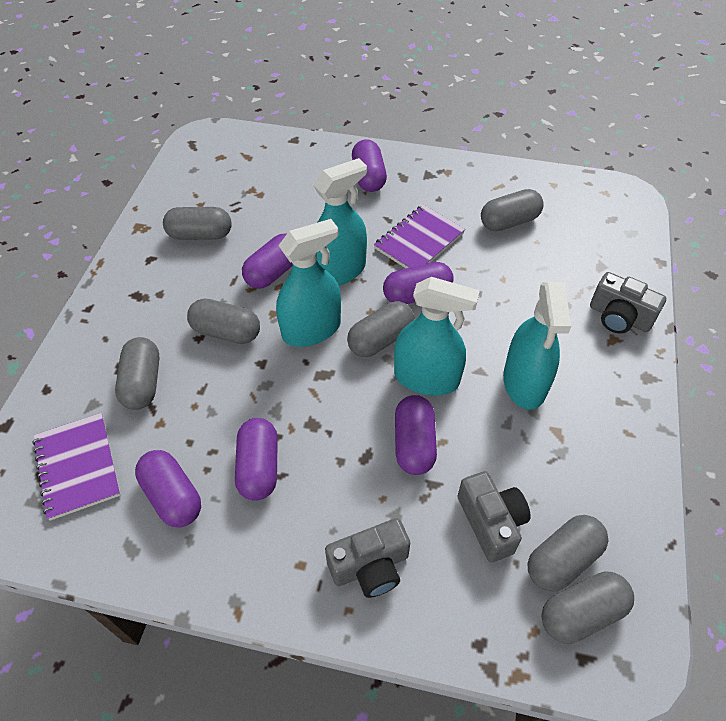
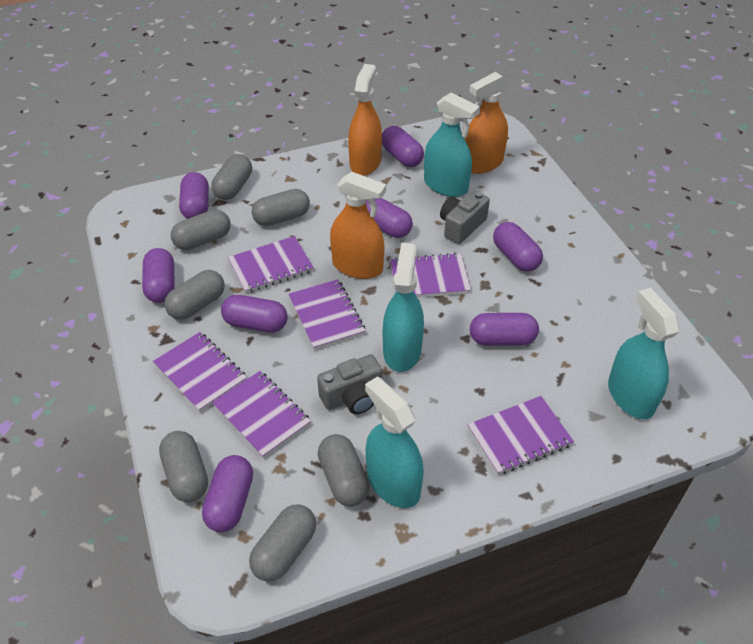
grey camera: 3 -> 2
orange spray bottle: 0 -> 3
purple capsule: 6 -> 8
purple notebook: 2 -> 6

